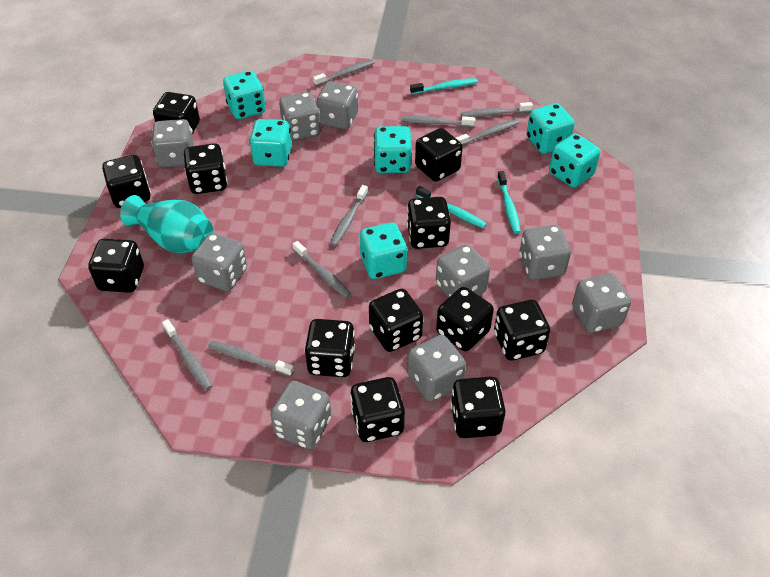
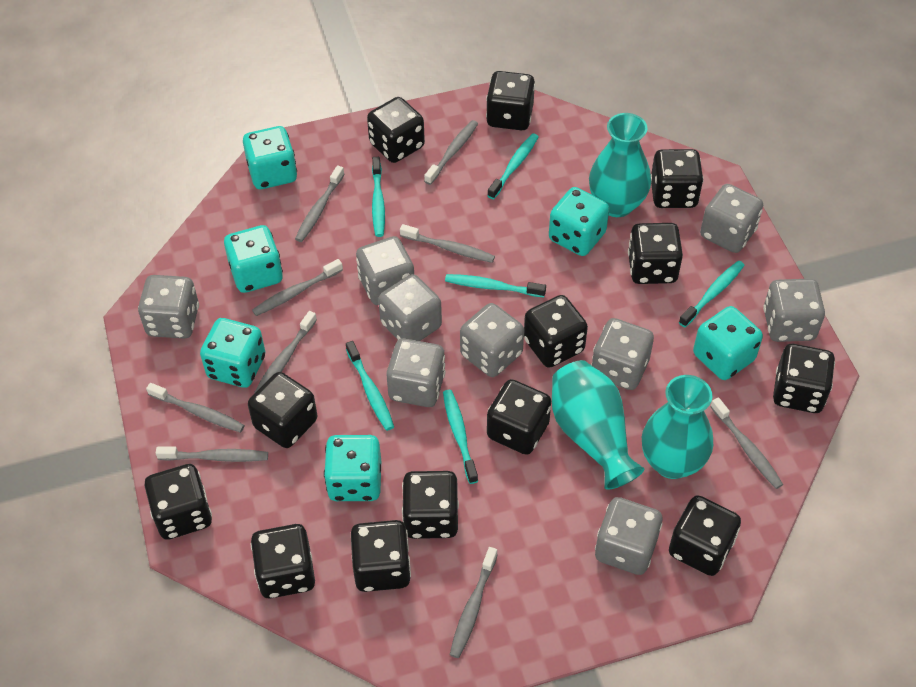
black dice: 12 -> 13
grey toothbrush: 8 -> 9
turquoise toothbrush: 3 -> 6
turquoise vase: 1 -> 3

